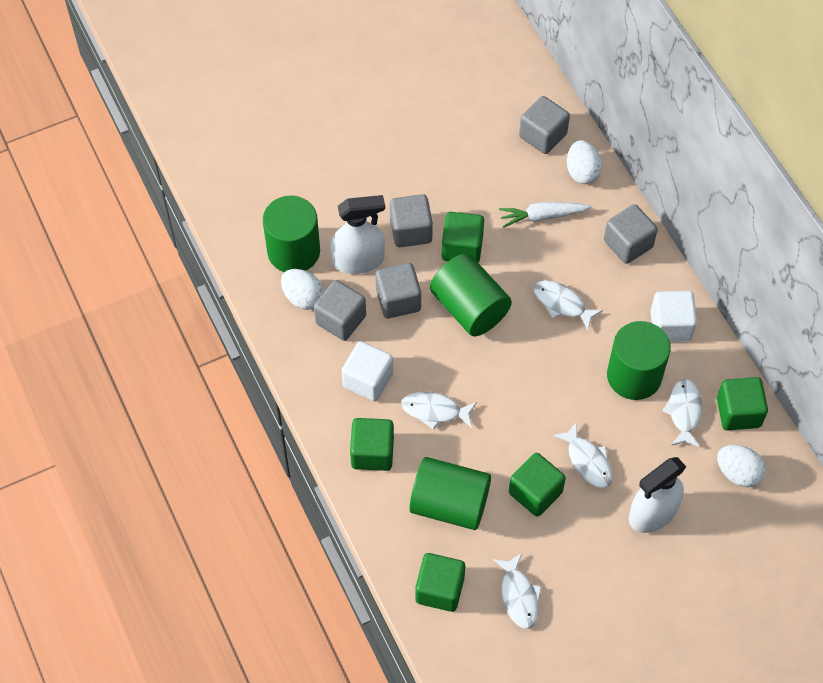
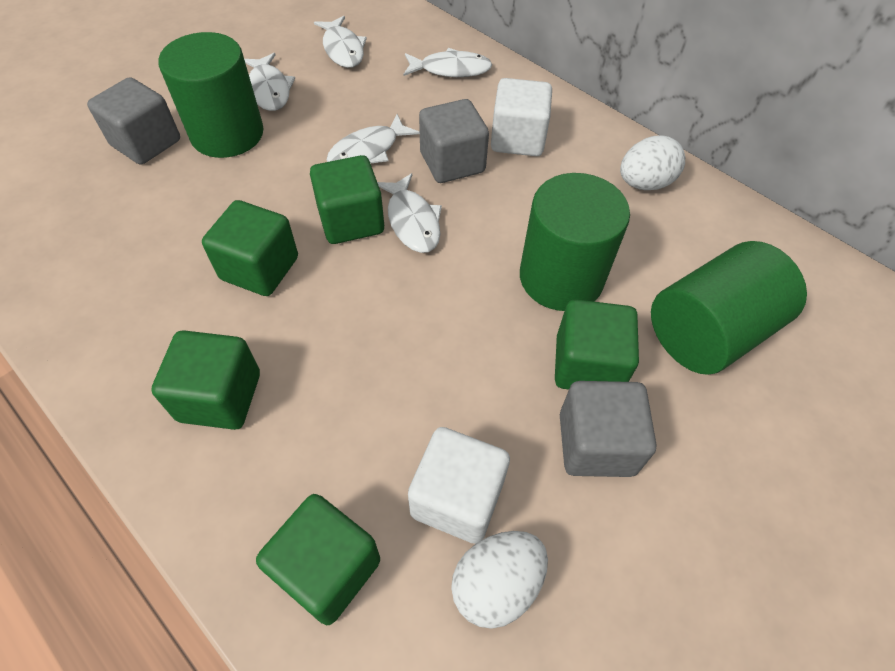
green cylinder: 4 -> 3
grey cube: 5 -> 3
white carrot: 1 -> 0
white egg: 3 -> 2
white spray bottle: 2 -> 0

